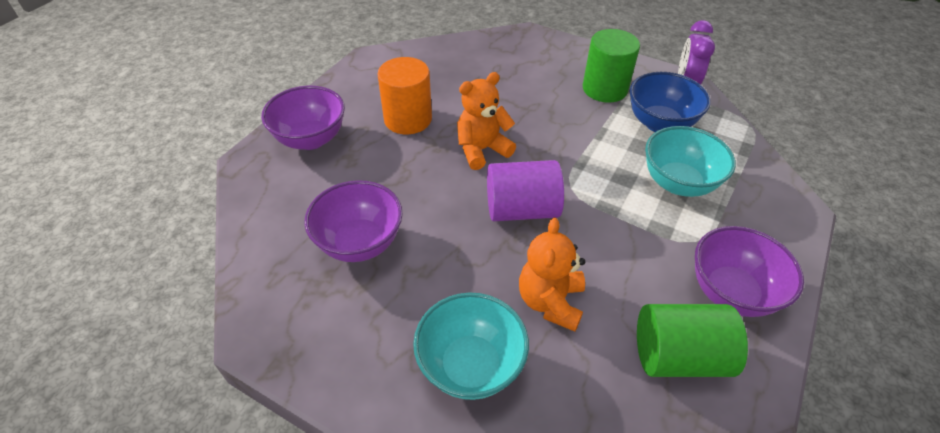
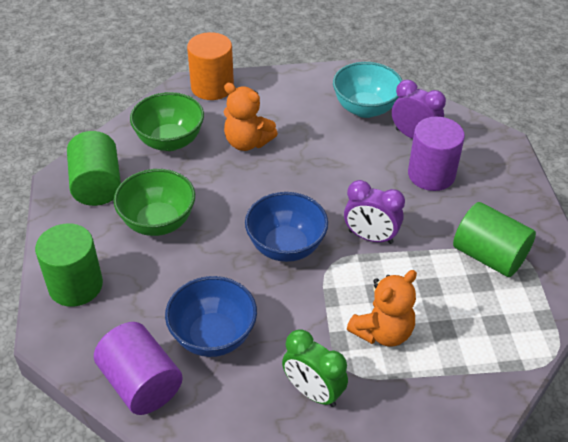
blue bowl: 1 -> 2
green bowl: 0 -> 2
green clock: 0 -> 1
green cylinder: 2 -> 3
purple bowl: 3 -> 0
purple clock: 1 -> 2
purple cylinder: 1 -> 2
turquoise bowl: 2 -> 1

